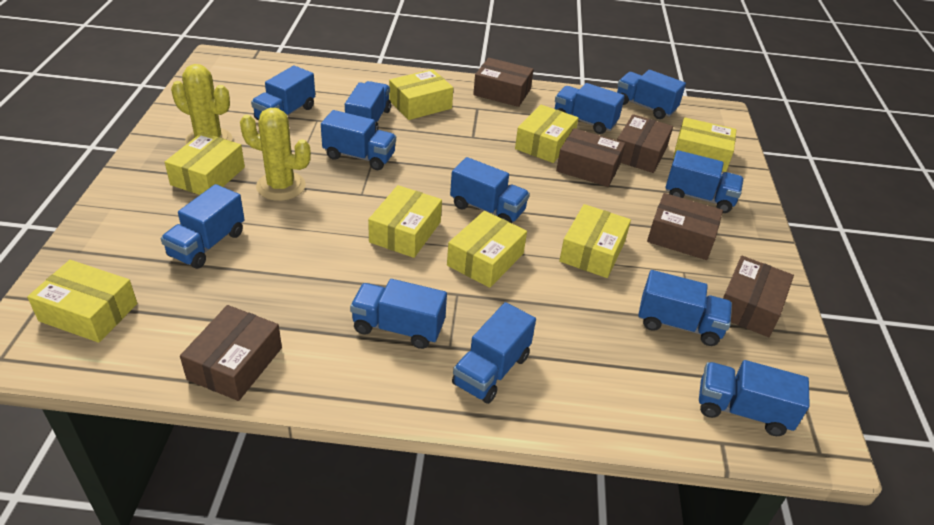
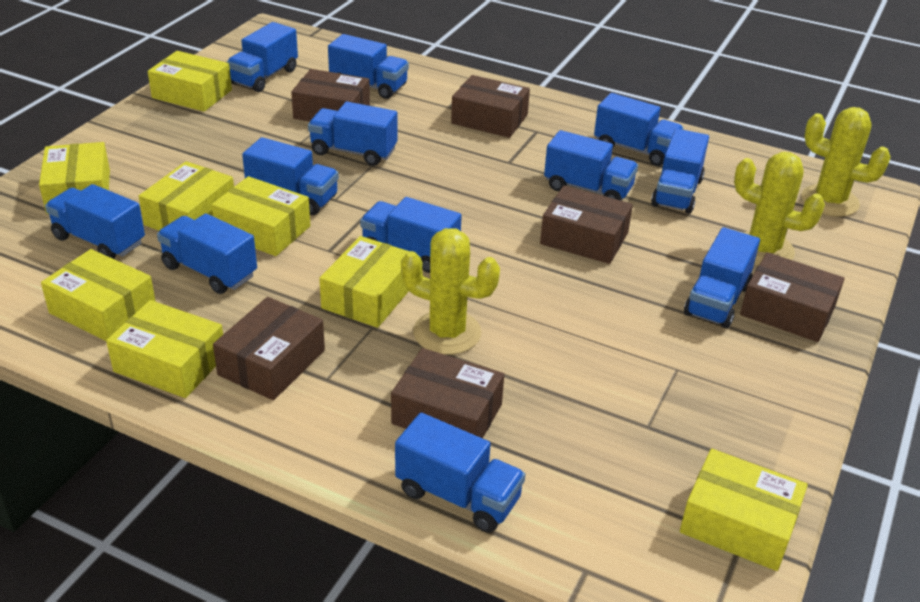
yellow cactus: 2 -> 3

